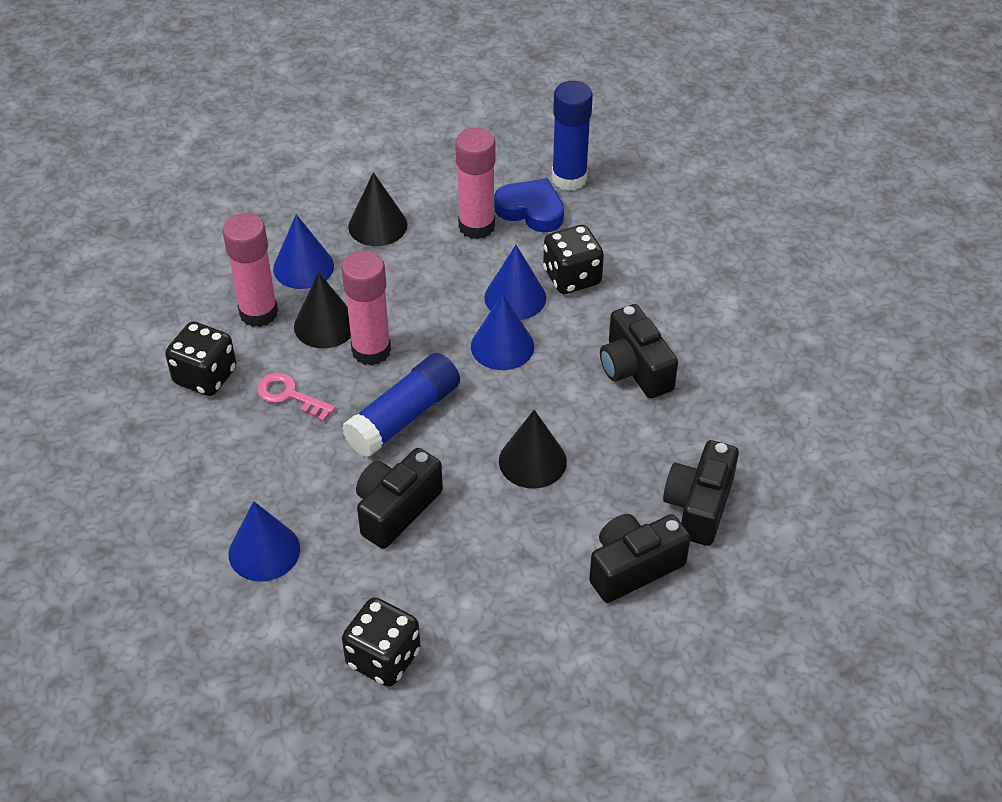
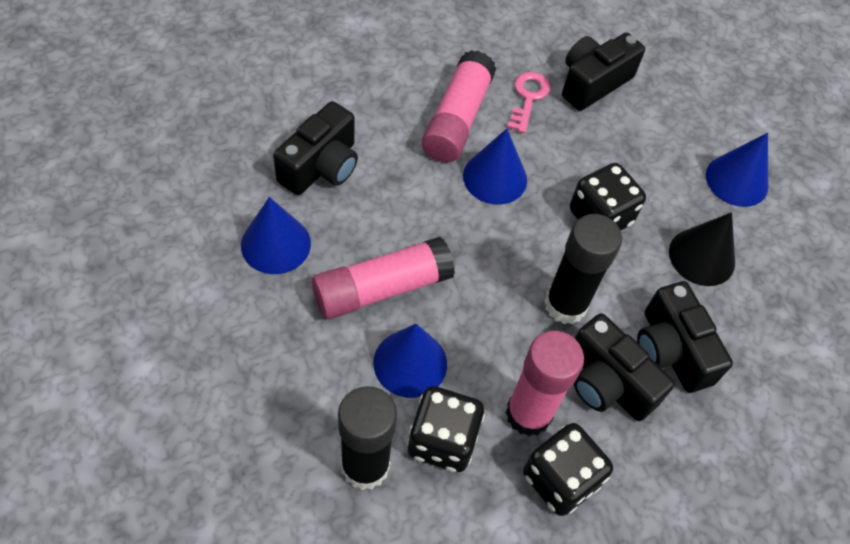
black cone: 3 -> 1
black glue stick: 0 -> 2
blue glue stick: 2 -> 0
blue heart: 1 -> 0

